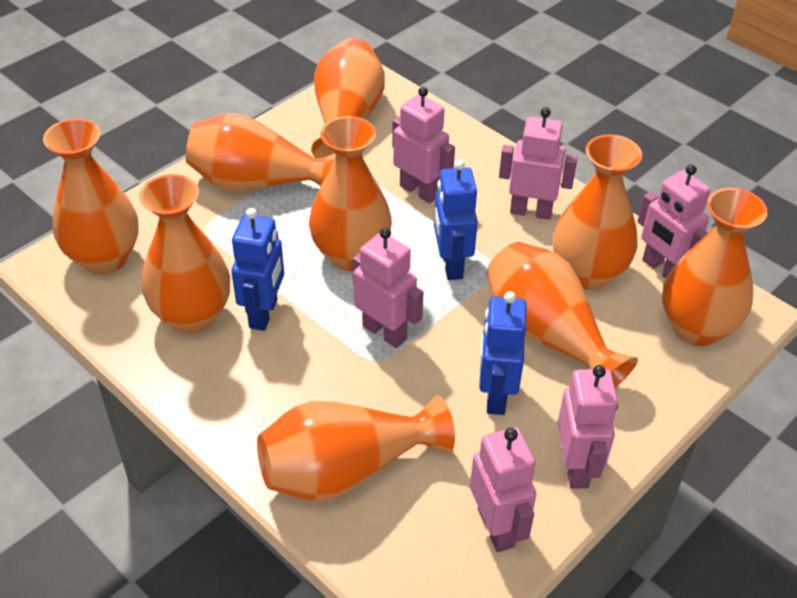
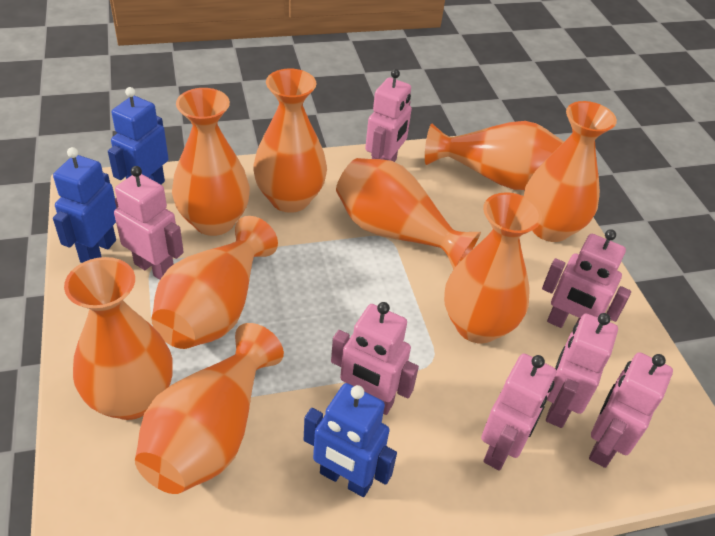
pink robot: 6 -> 7

